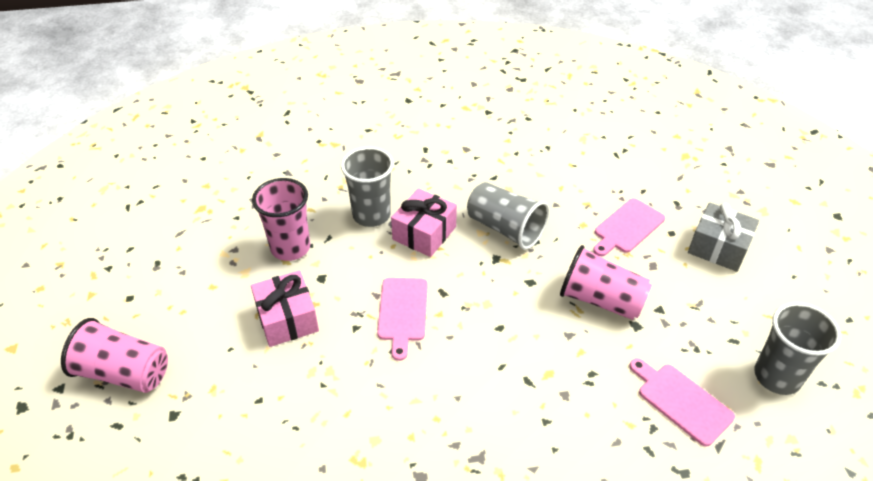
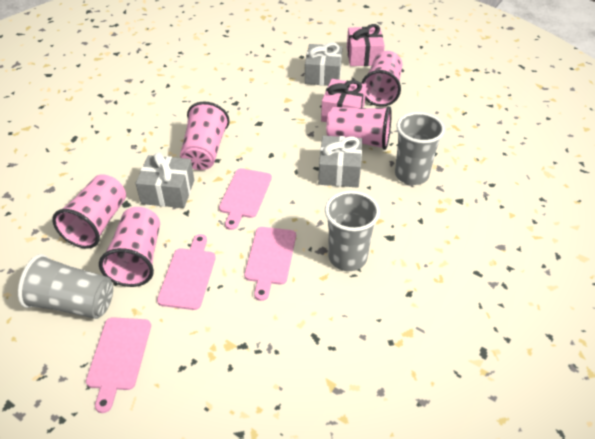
grey gift: 1 -> 3
pink cup: 3 -> 5
pink cutting board: 3 -> 4

